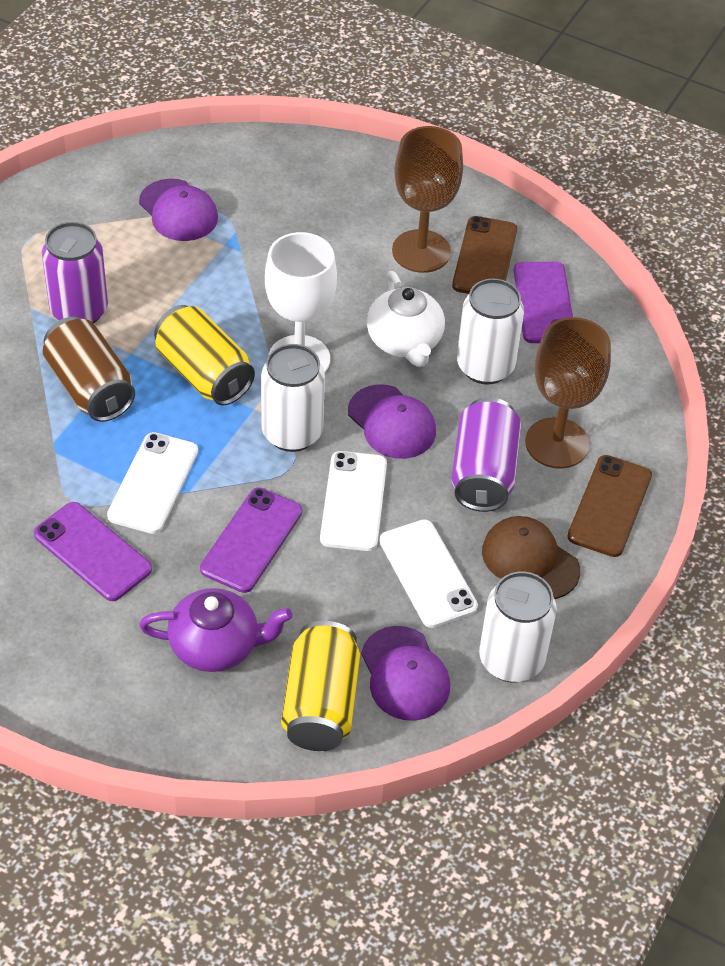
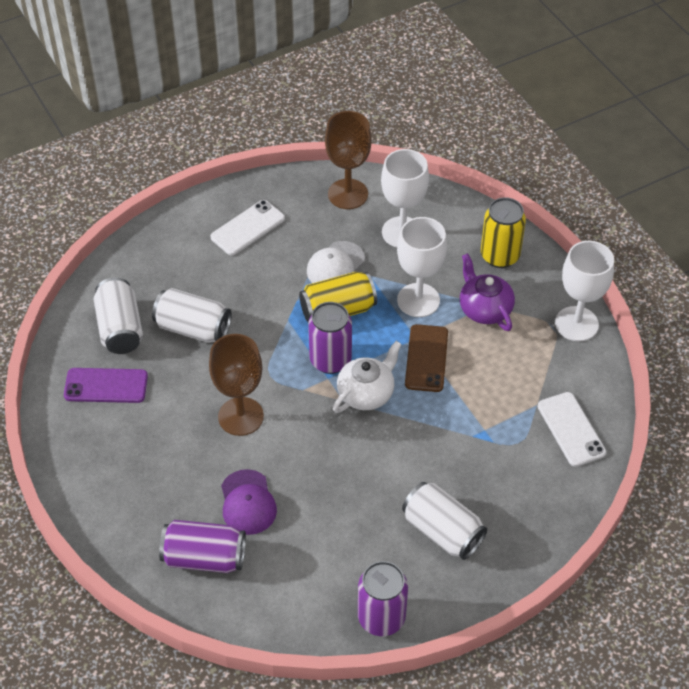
brown can: 1 -> 0
brown cap: 1 -> 0
brown phone: 2 -> 1
purple can: 2 -> 3
purple cap: 3 -> 1
purple phone: 3 -> 1
white cap: 0 -> 1
white goblet: 1 -> 3
white phone: 3 -> 2

